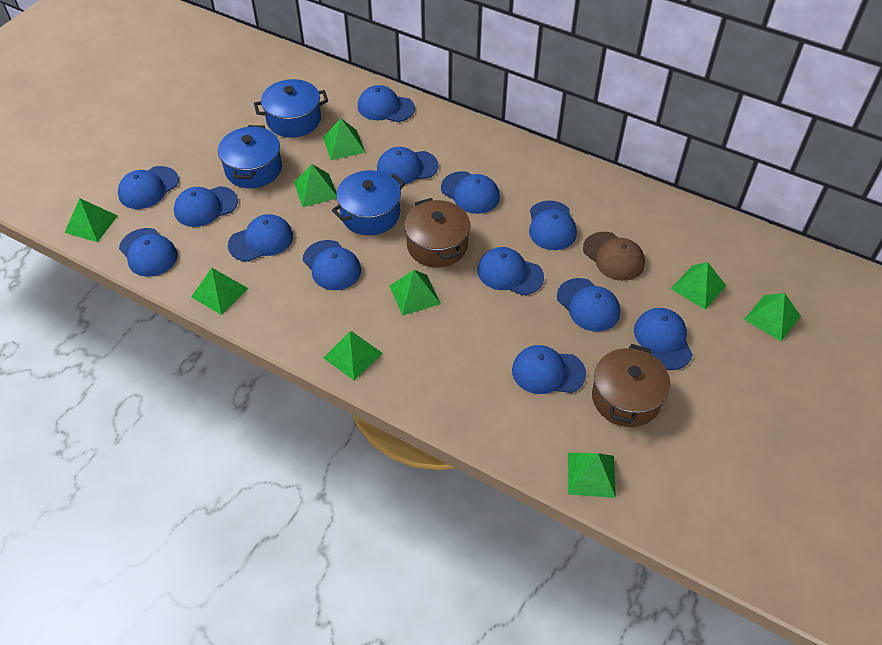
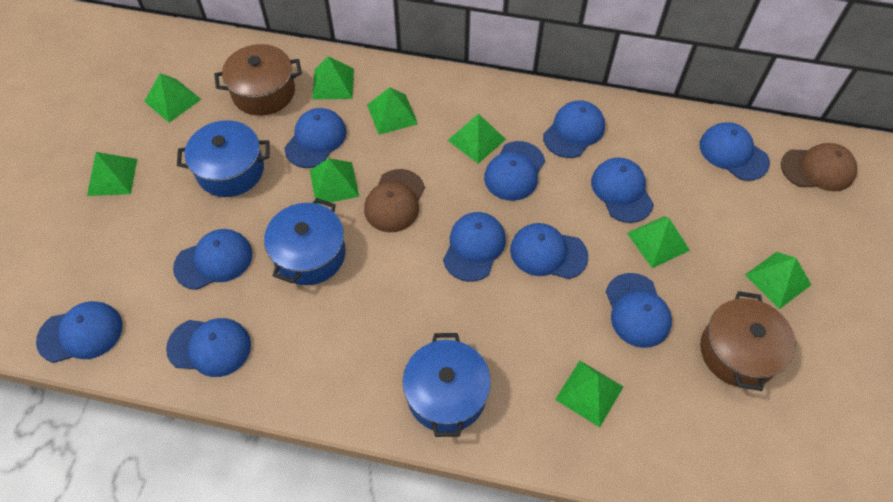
blue cap: 13 -> 11
brown cap: 1 -> 2

